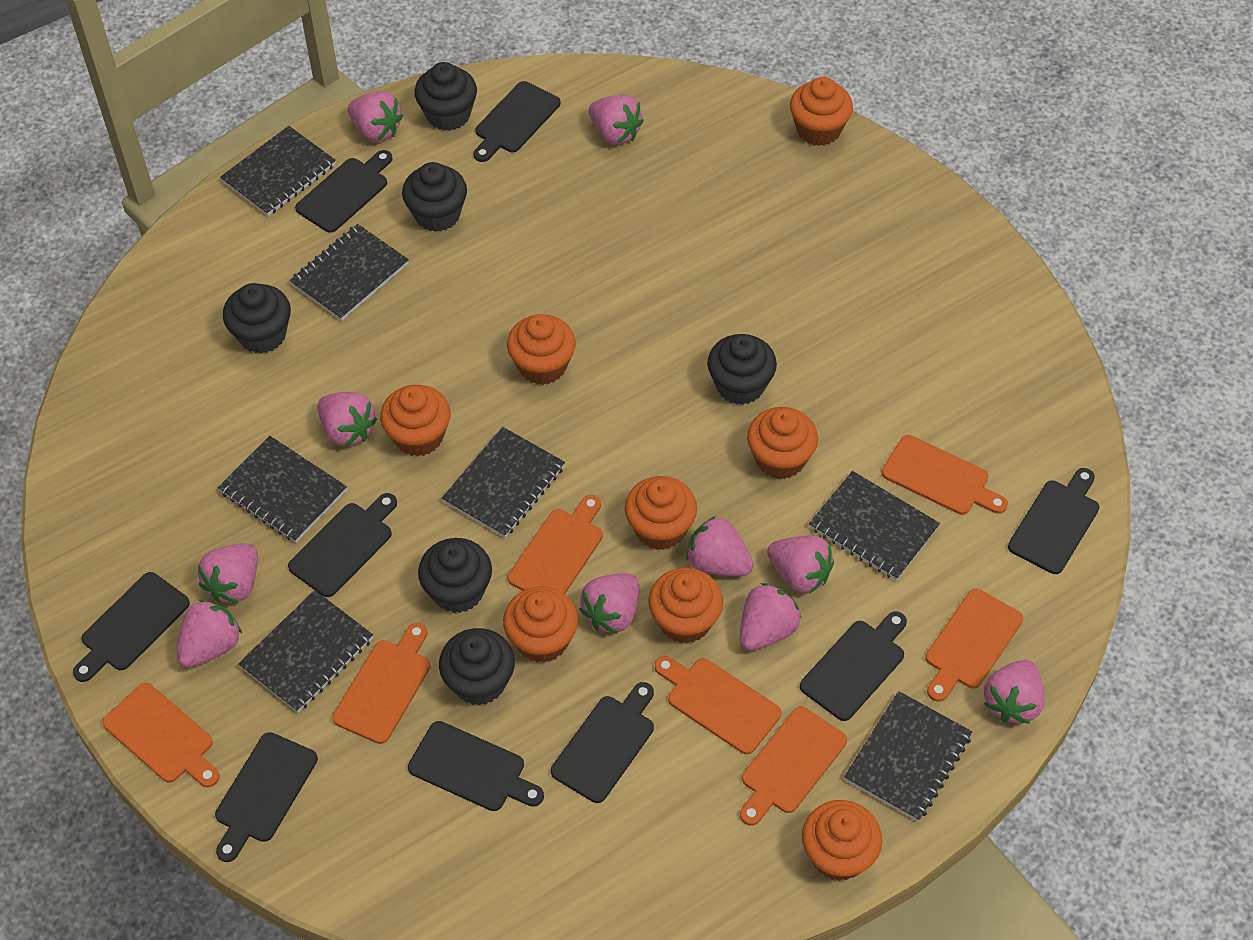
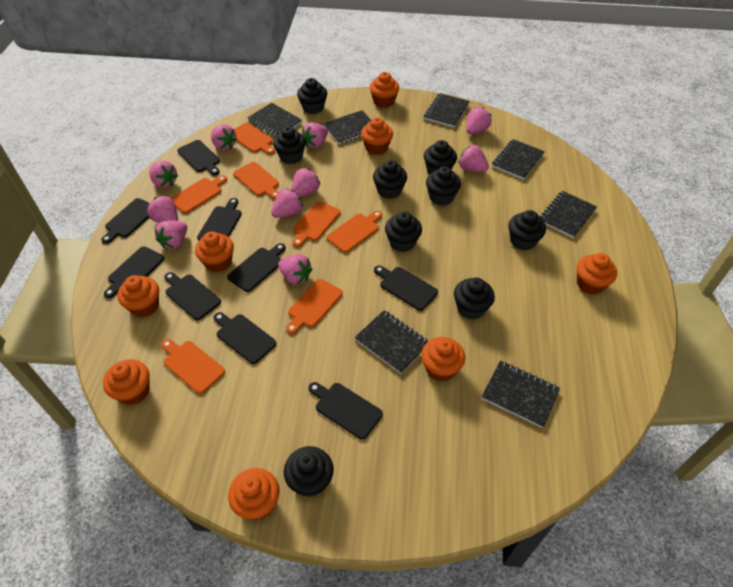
black cupcake: 6 -> 9

